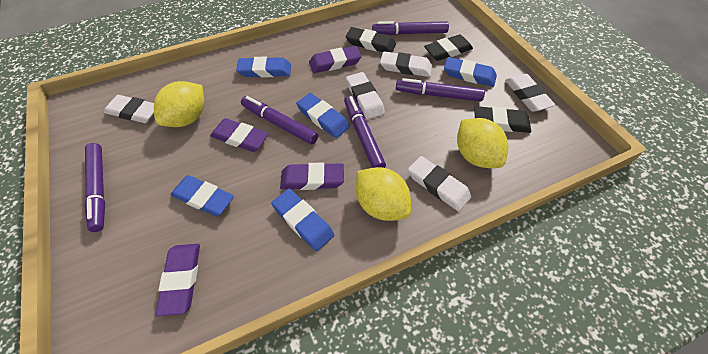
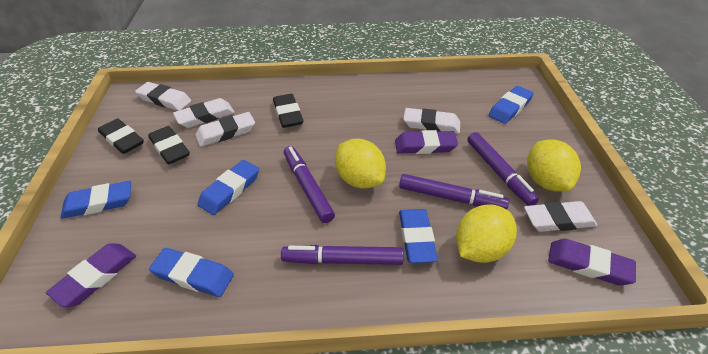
purple eraser: 4 -> 3
purple marker: 5 -> 4

